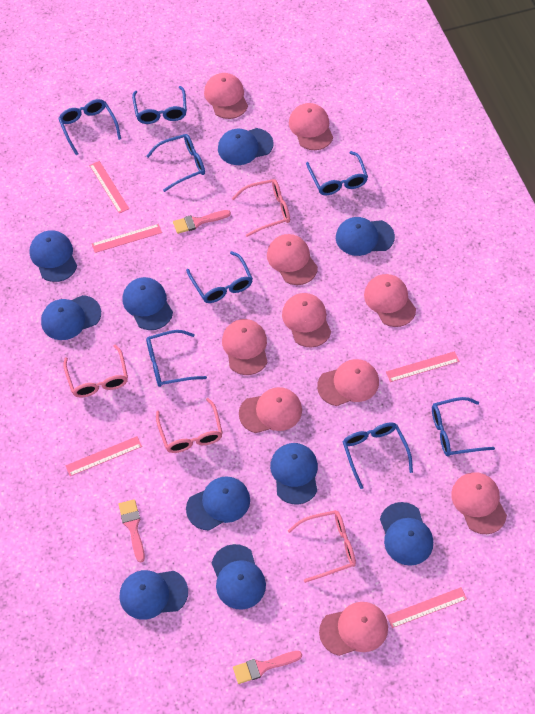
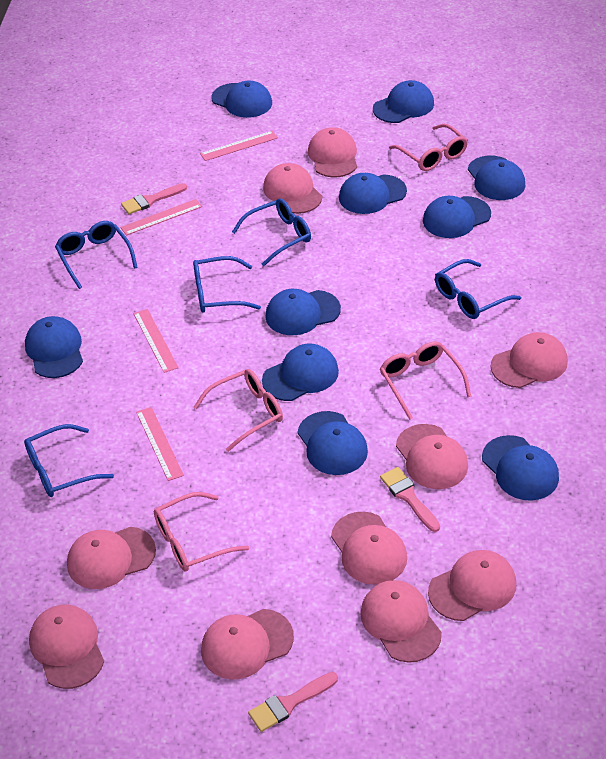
blue glasses: 8 -> 5
pink ruler: 5 -> 4

